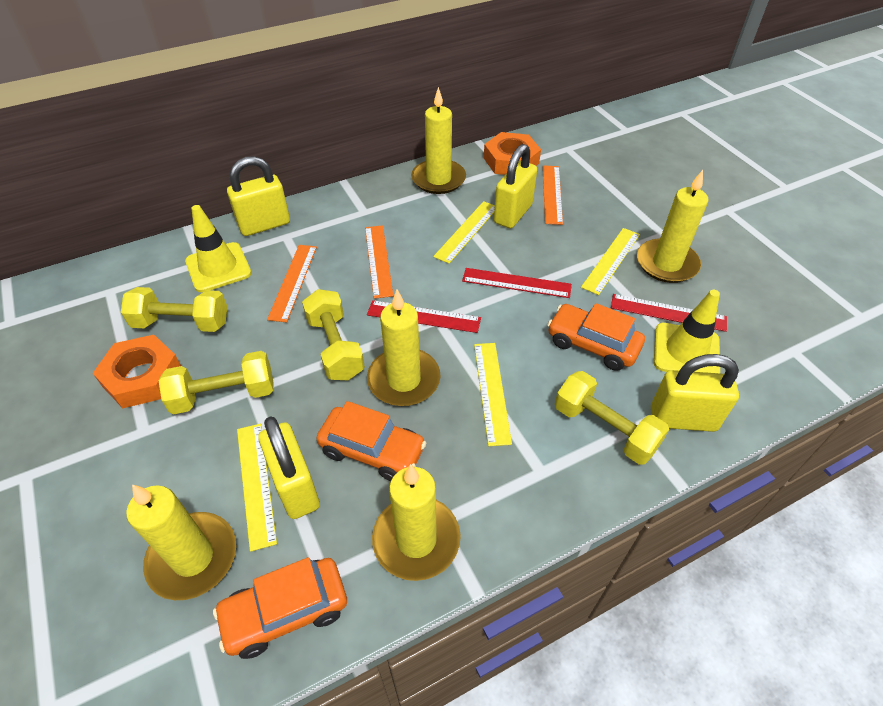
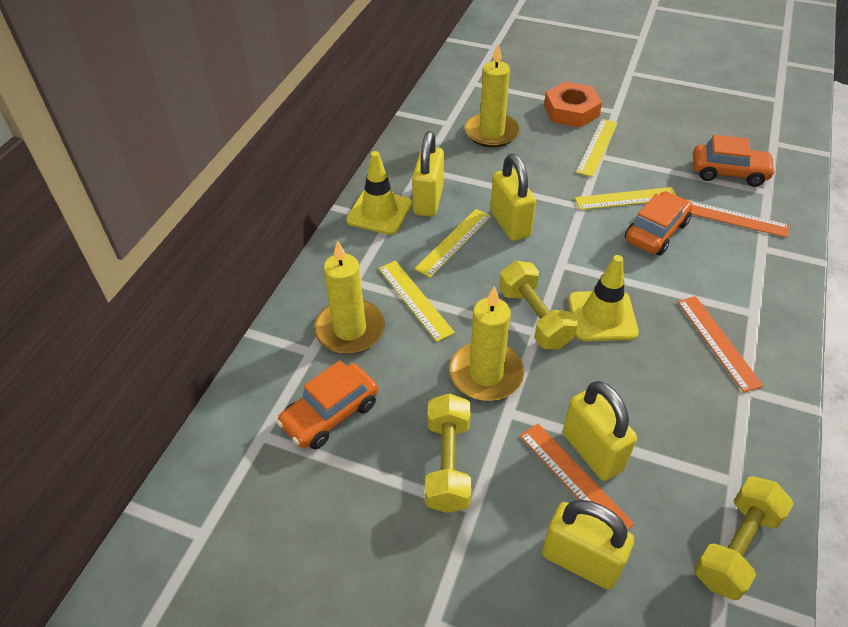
orange nut: 2 -> 1
red ruler: 3 -> 0
yellow candle: 5 -> 3
yellow dumbbell: 4 -> 3

